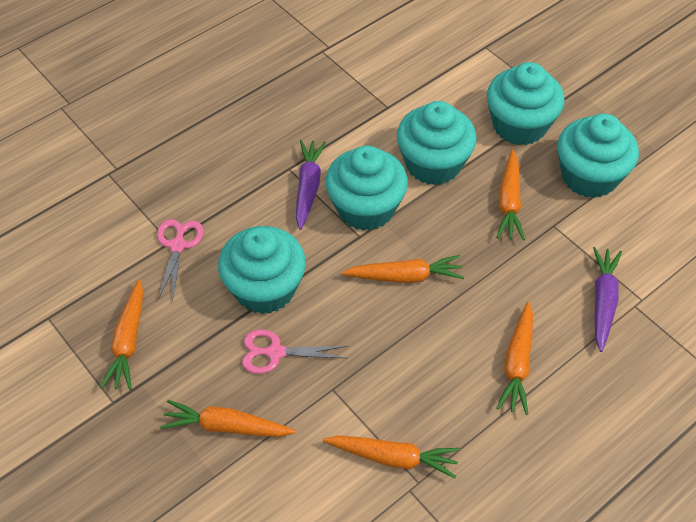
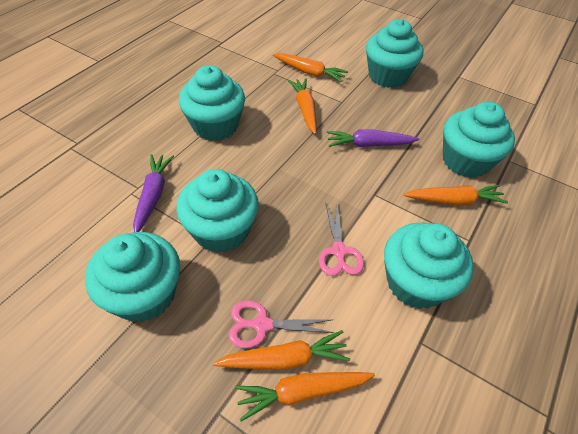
orange carrot: 6 -> 5
turquoise cupcake: 5 -> 6

